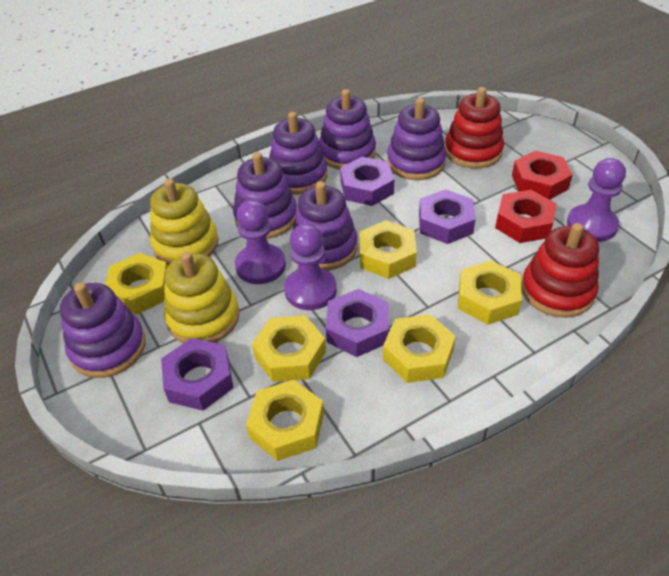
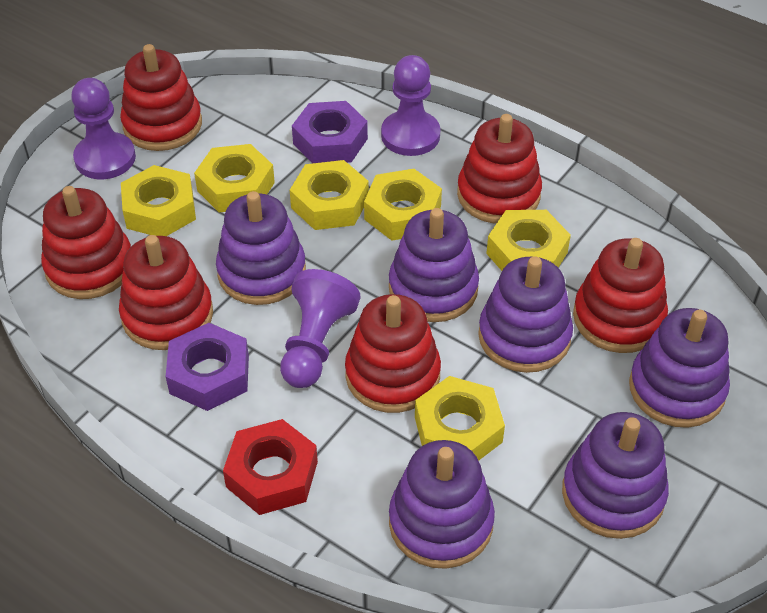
purple nut: 4 -> 2
red nut: 2 -> 1
red stacking toy: 2 -> 6
yellow stacking toy: 2 -> 0

